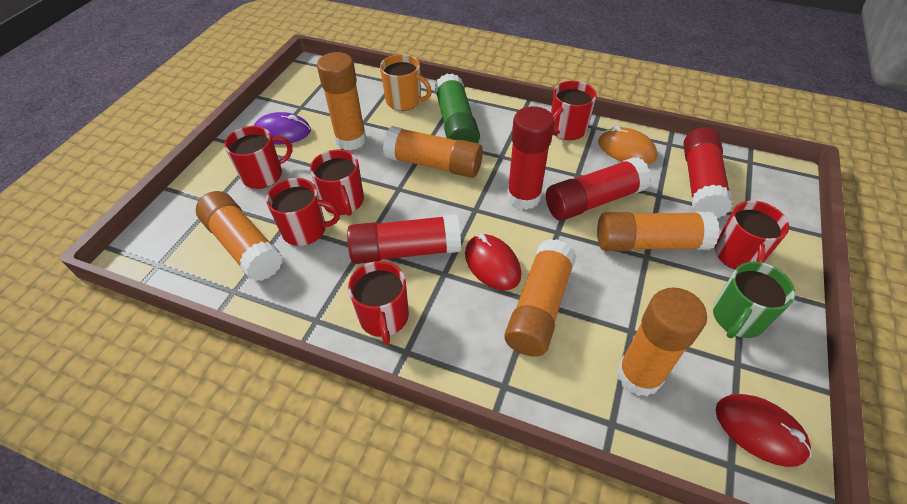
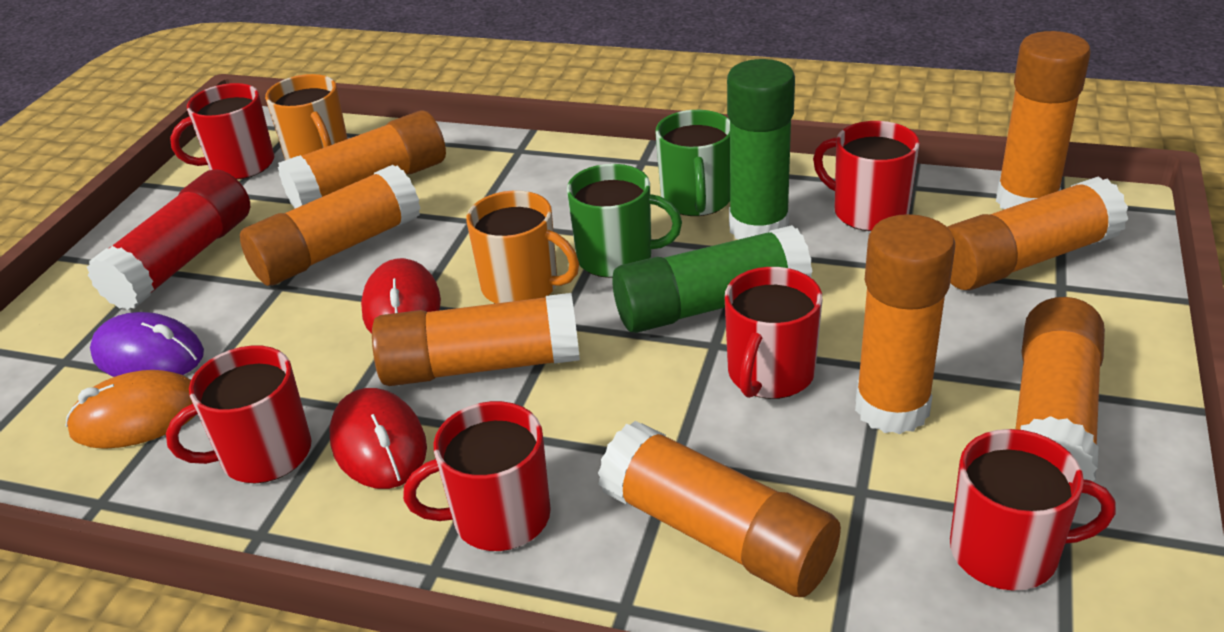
green glue stick: 1 -> 2
green mug: 1 -> 2
orange glue stick: 6 -> 8
orange mug: 1 -> 2
red glue stick: 4 -> 1

